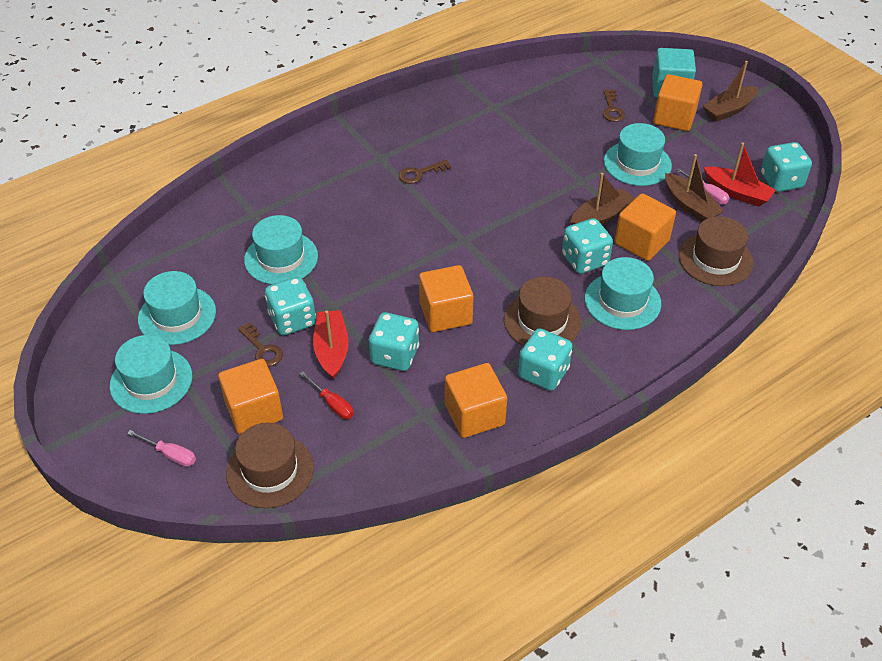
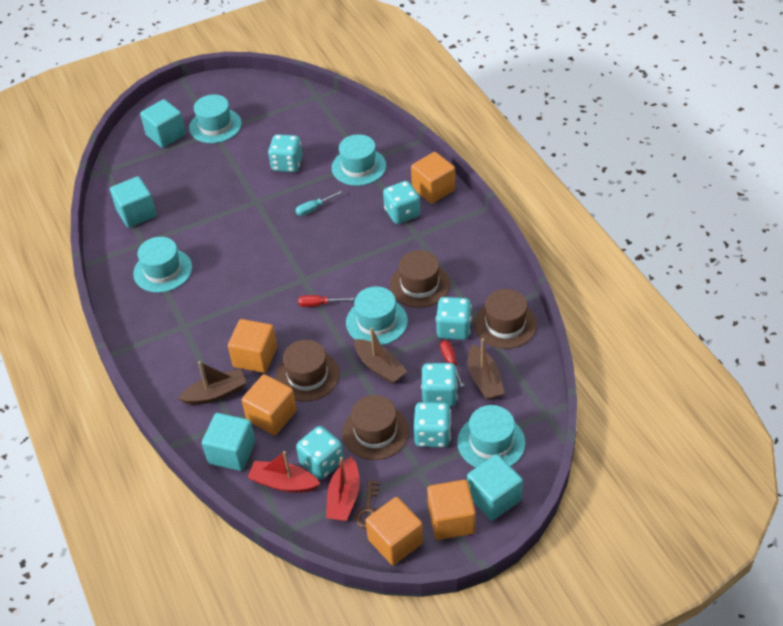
brown hat: 3 -> 4
brown key: 3 -> 1
pink screwdriver: 2 -> 0
red screwdriver: 1 -> 2
turquoise cube: 1 -> 4
turquoise dice: 5 -> 6
turquoise screwdriver: 0 -> 1

